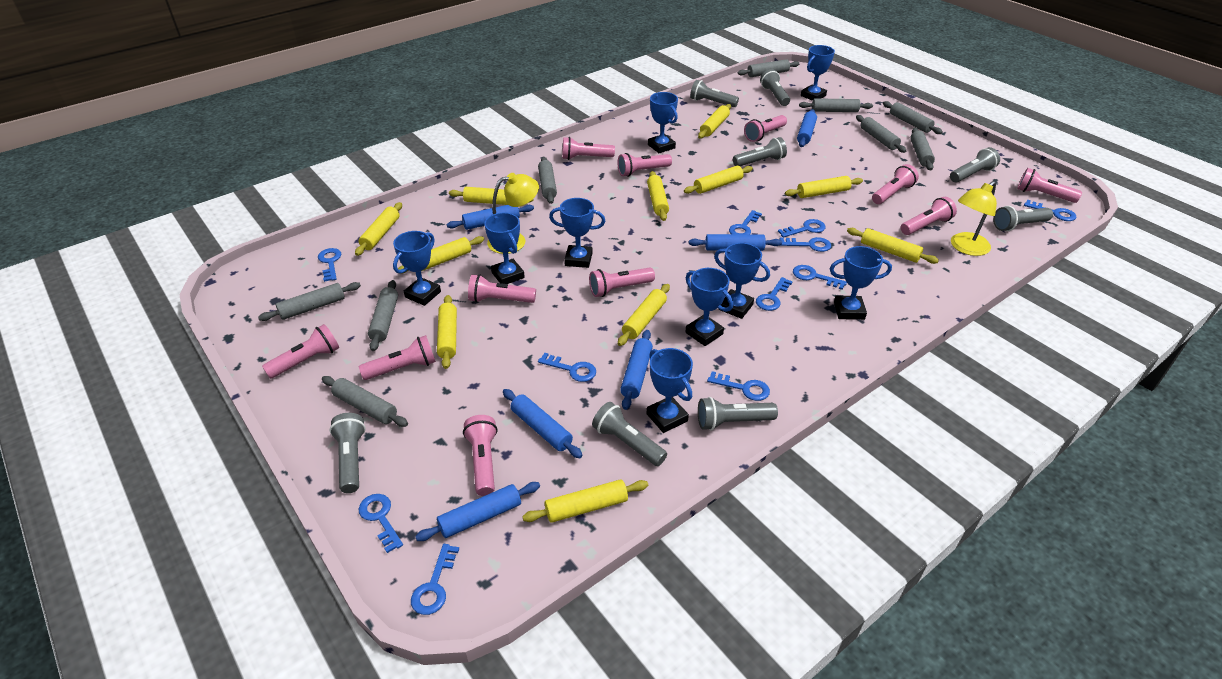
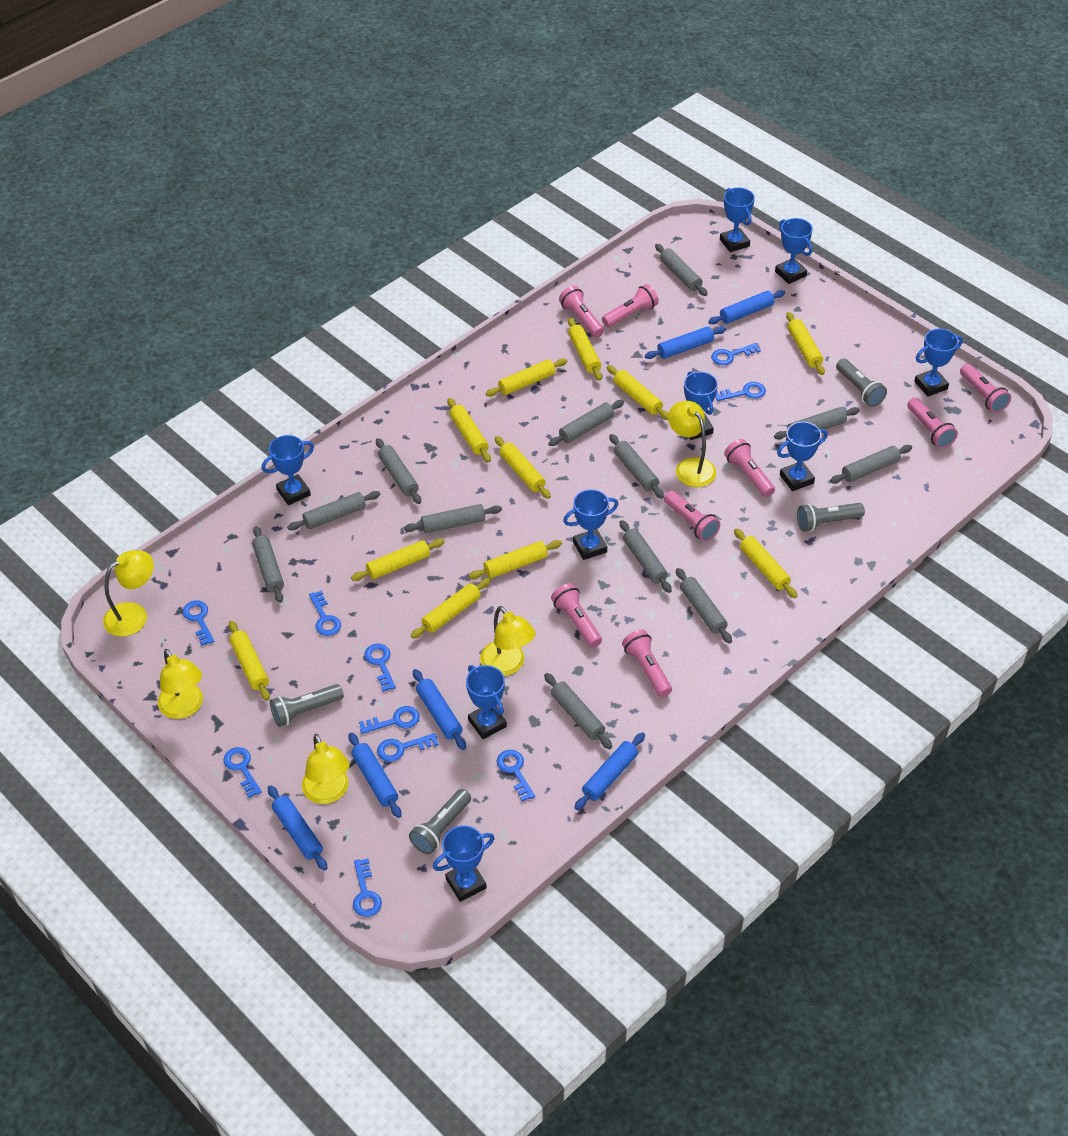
blue key: 11 -> 10
grey flashlight: 8 -> 4
grey rolling pin: 9 -> 12
pink flashlight: 11 -> 8
yellow lamp: 2 -> 5

